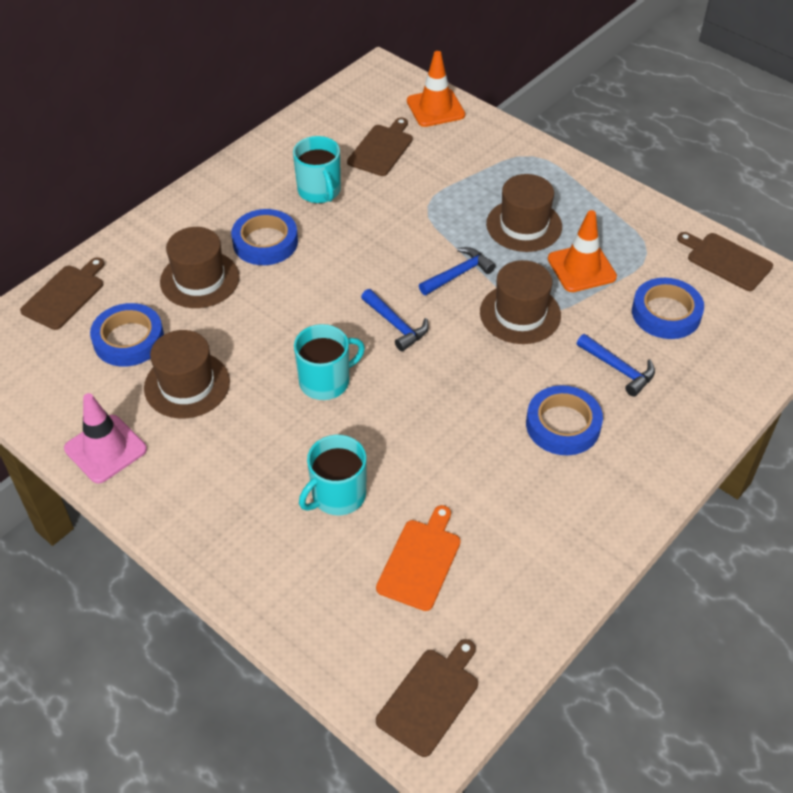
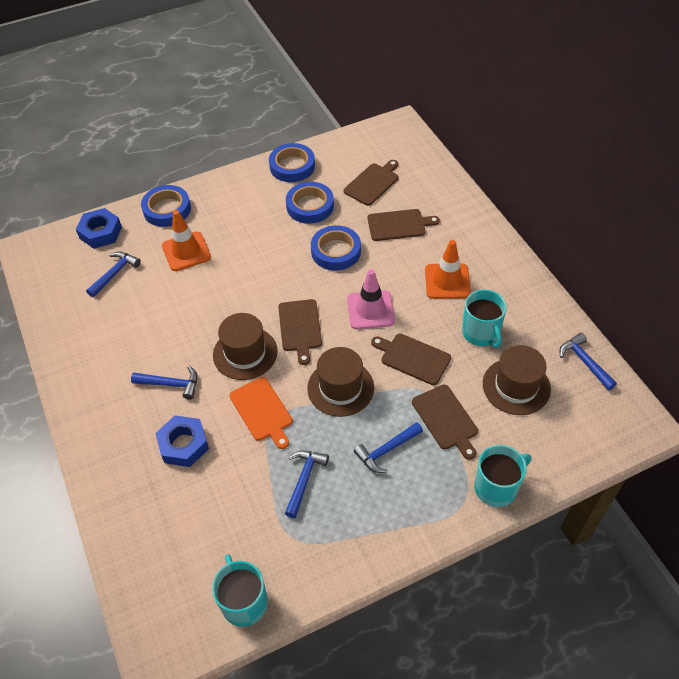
blue hammer: 3 -> 5
blue nut: 0 -> 2
brown cutting board: 4 -> 5
brown hat: 4 -> 3

